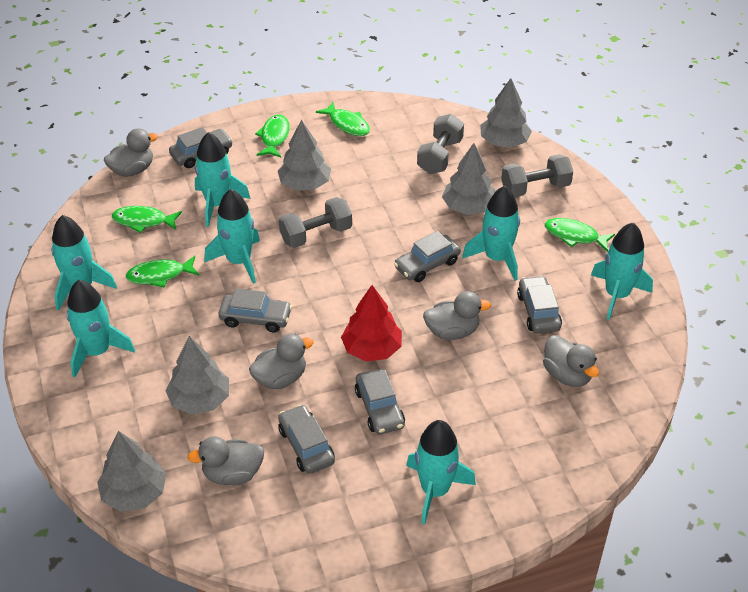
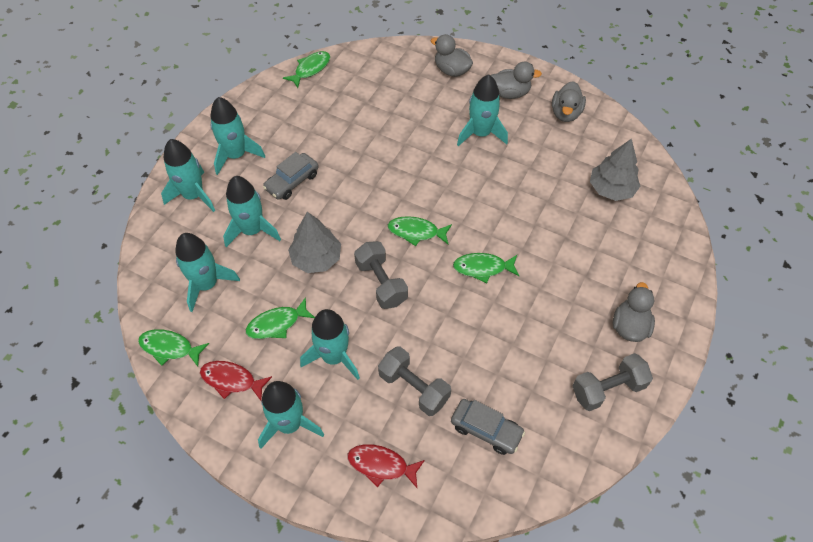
grey car: 6 -> 2
grey duck: 5 -> 4
grey tree: 5 -> 2
red fish: 0 -> 2
red tree: 1 -> 0

